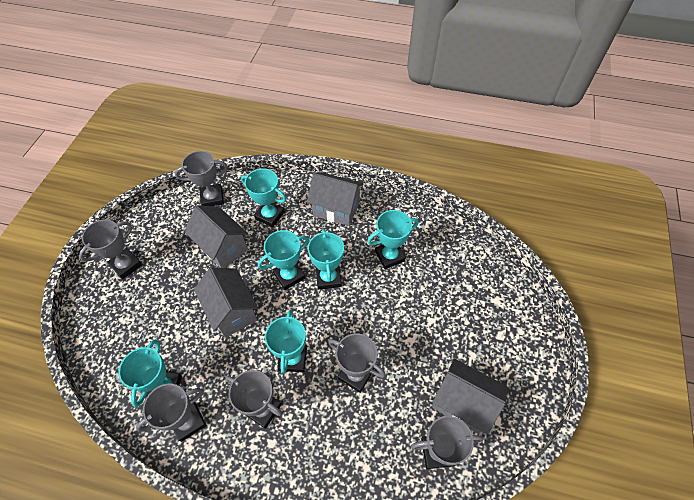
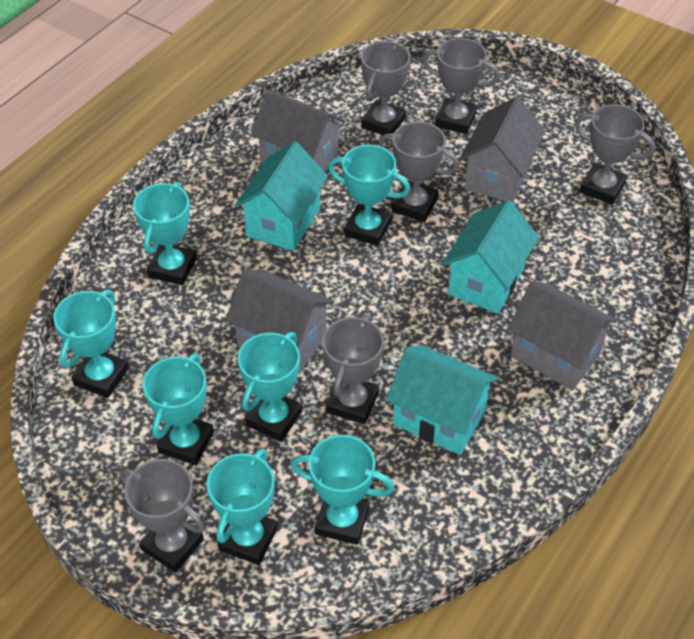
turquoise house: 0 -> 3
turquoise trophy: 6 -> 7

